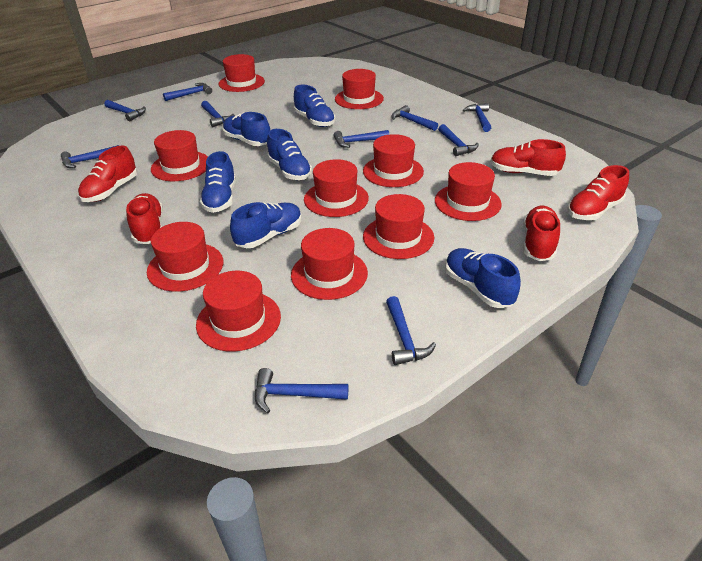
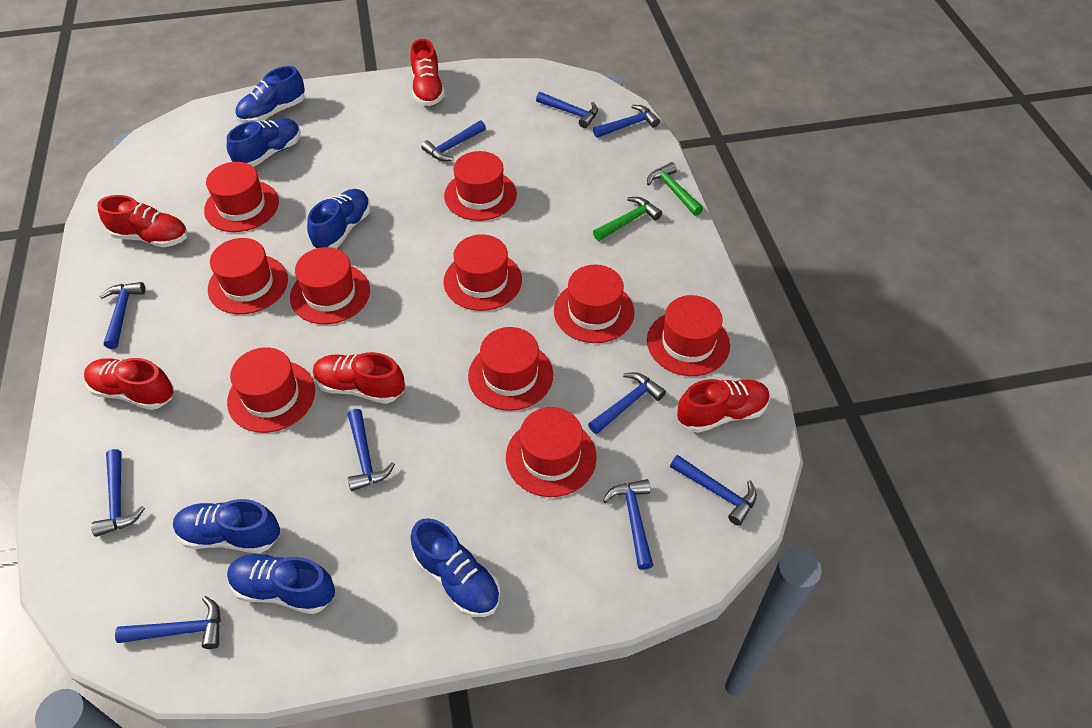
green hammer: 0 -> 2

